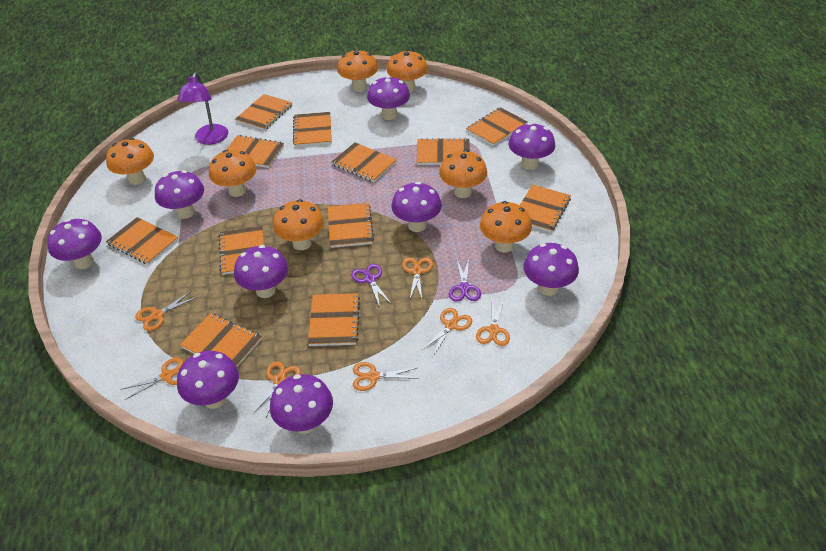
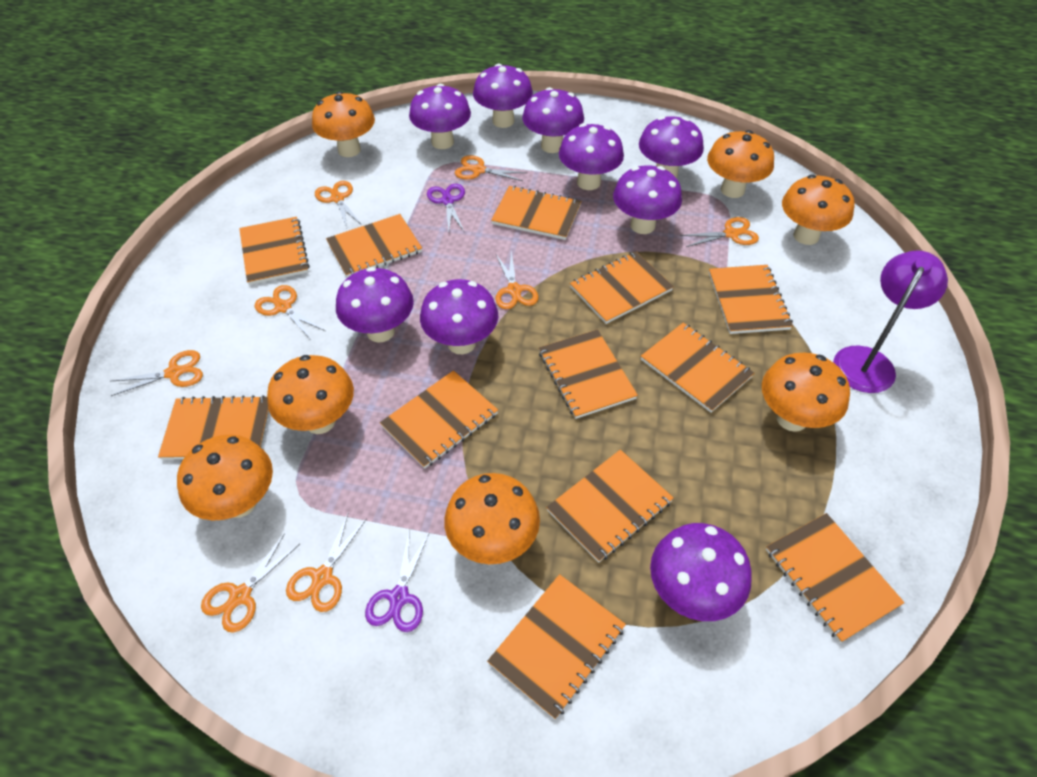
orange scissors: 7 -> 8

